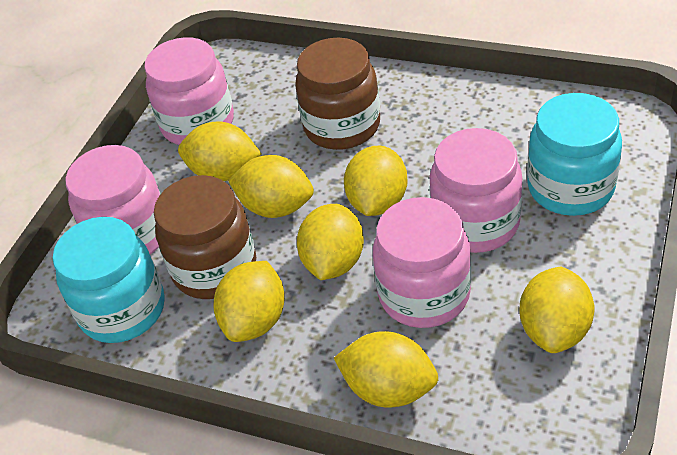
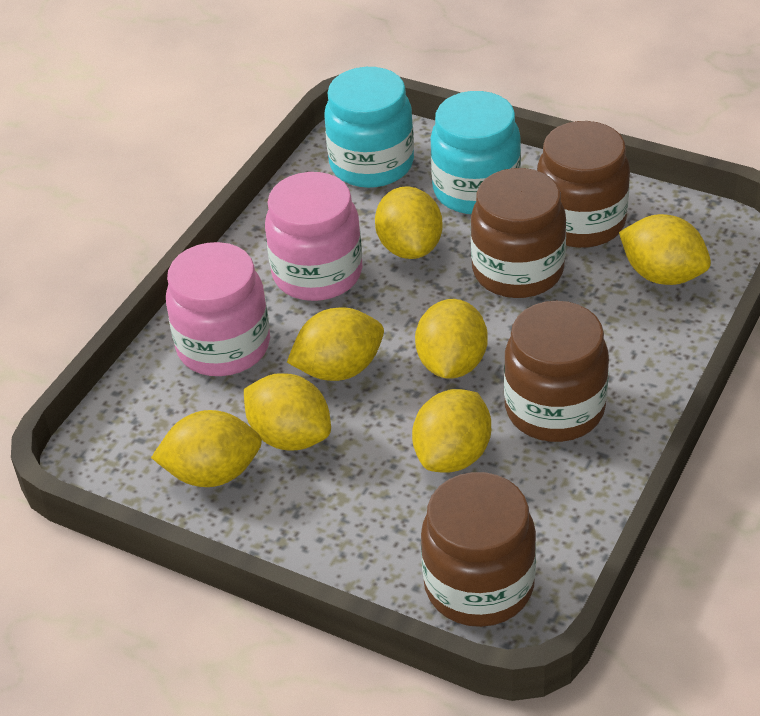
brown jar: 2 -> 4
pink jar: 4 -> 2

